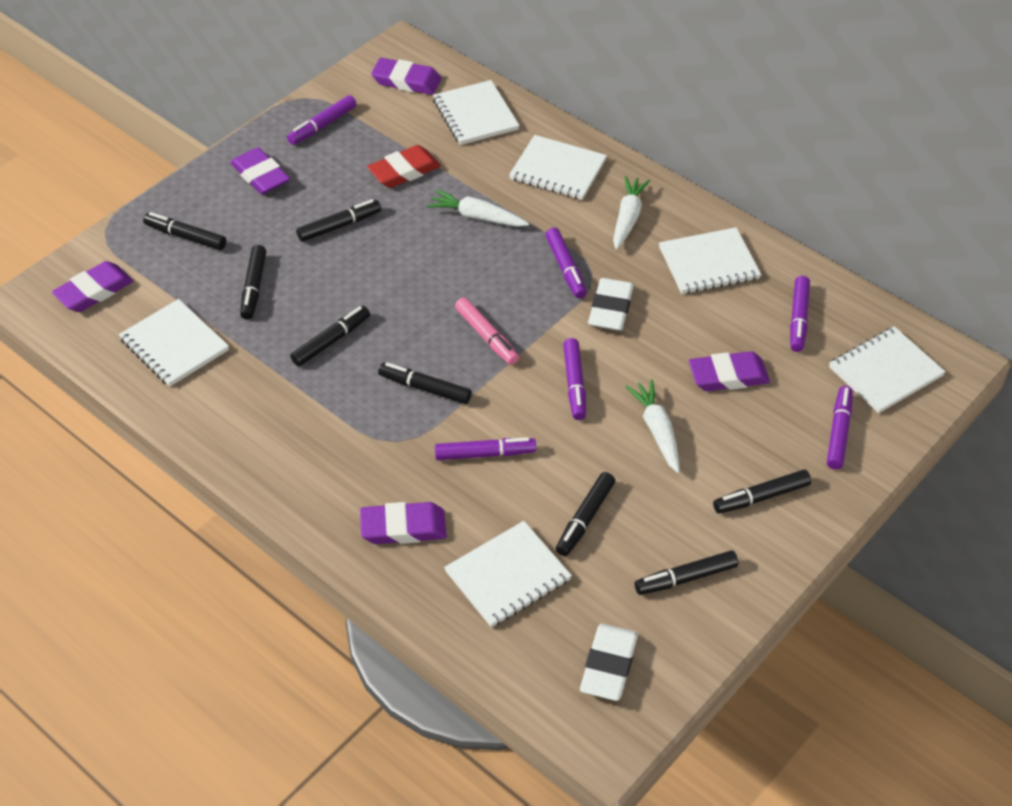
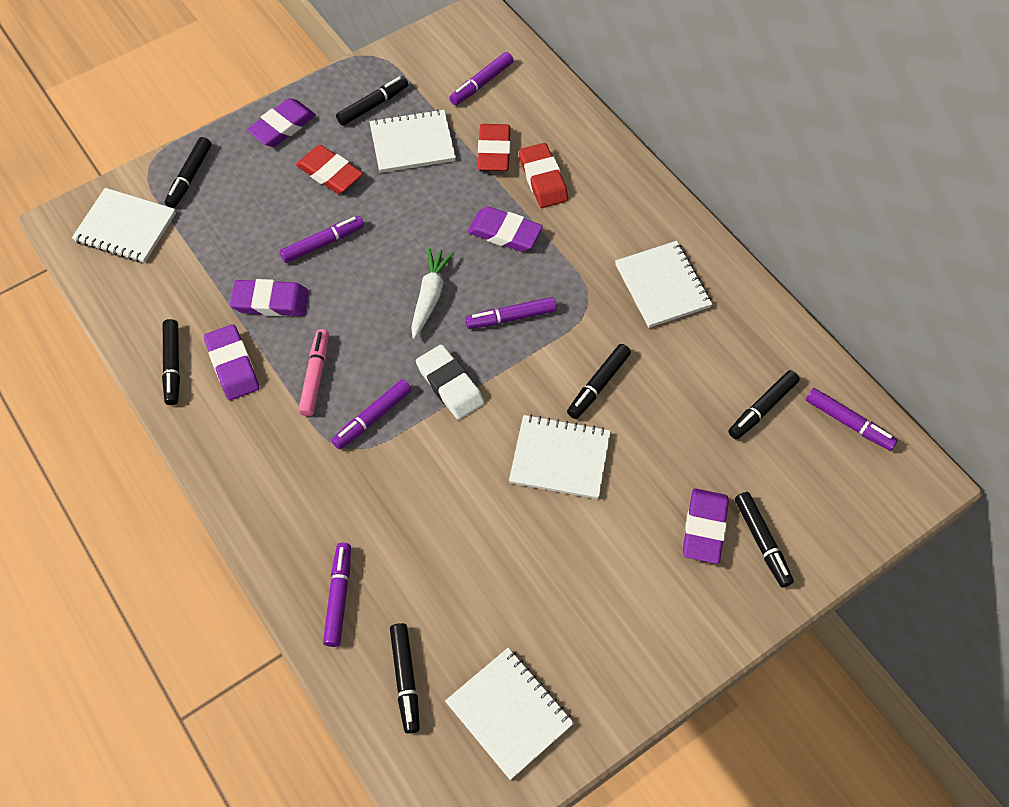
black marker: 8 -> 7
red eraser: 1 -> 3
white carrot: 3 -> 1
white eraser: 2 -> 1
white notebook: 6 -> 5

